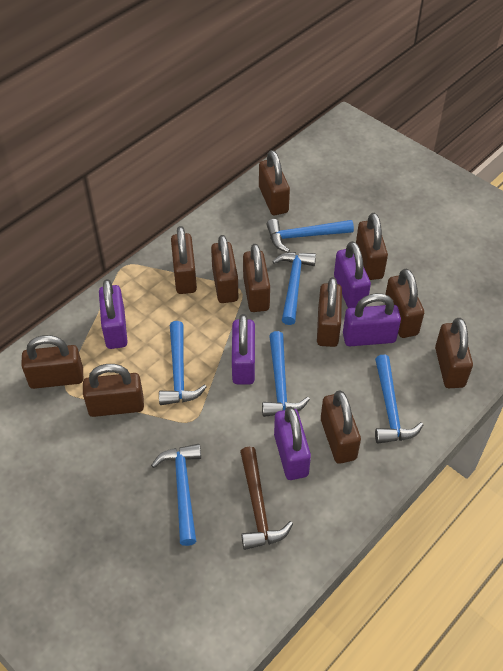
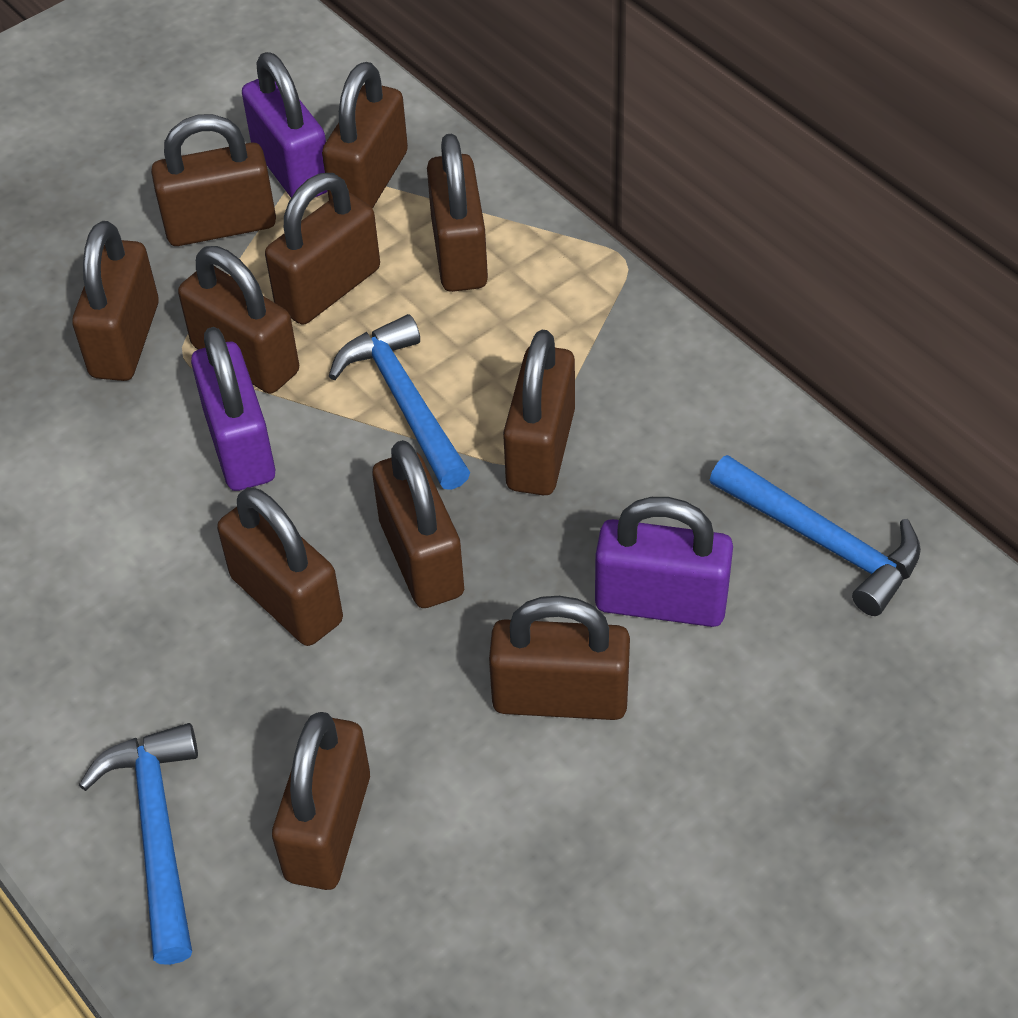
blue hammer: 6 -> 3
brown hammer: 1 -> 0
purple padlock: 5 -> 3

